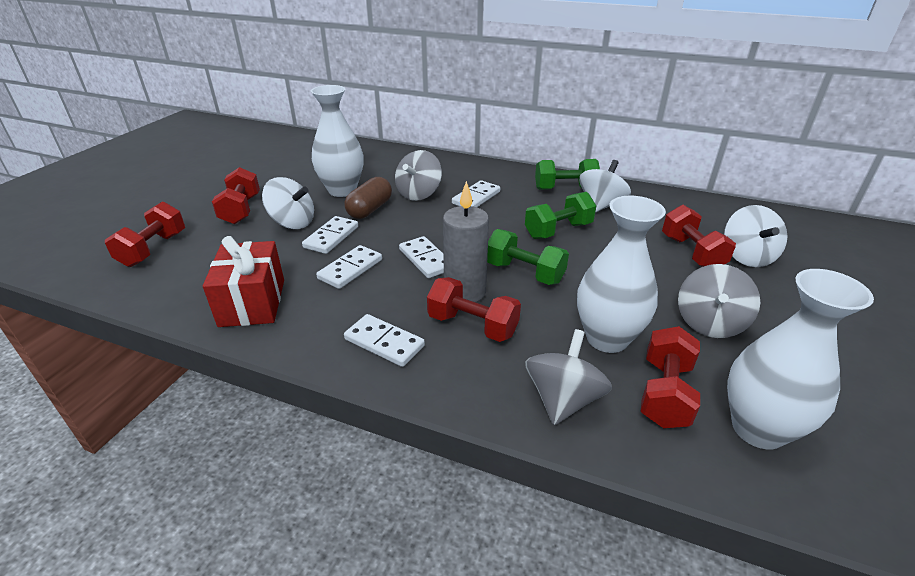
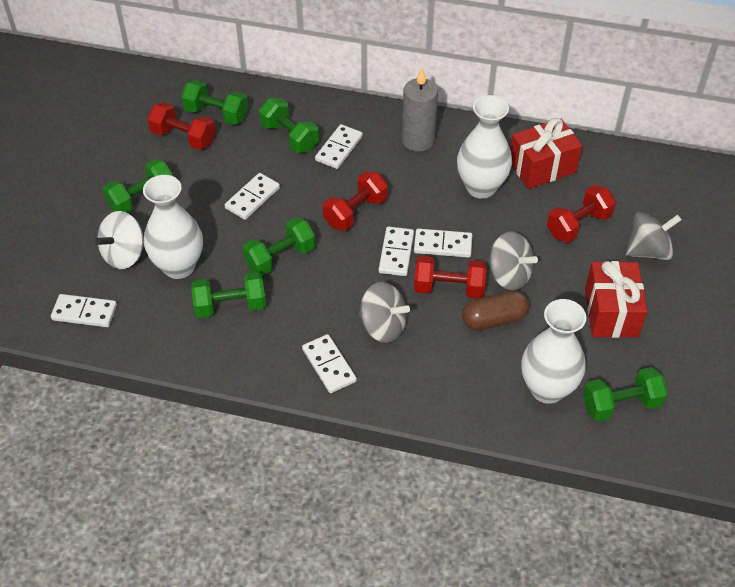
green dumbbell: 3 -> 6
red dumbbell: 5 -> 4
red gift: 1 -> 2
white domino: 5 -> 6
white spinning top: 3 -> 1

